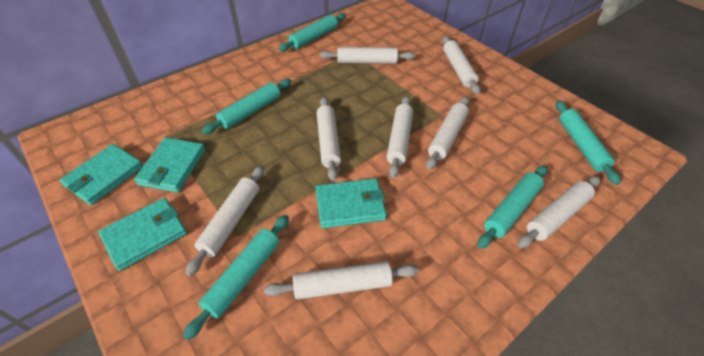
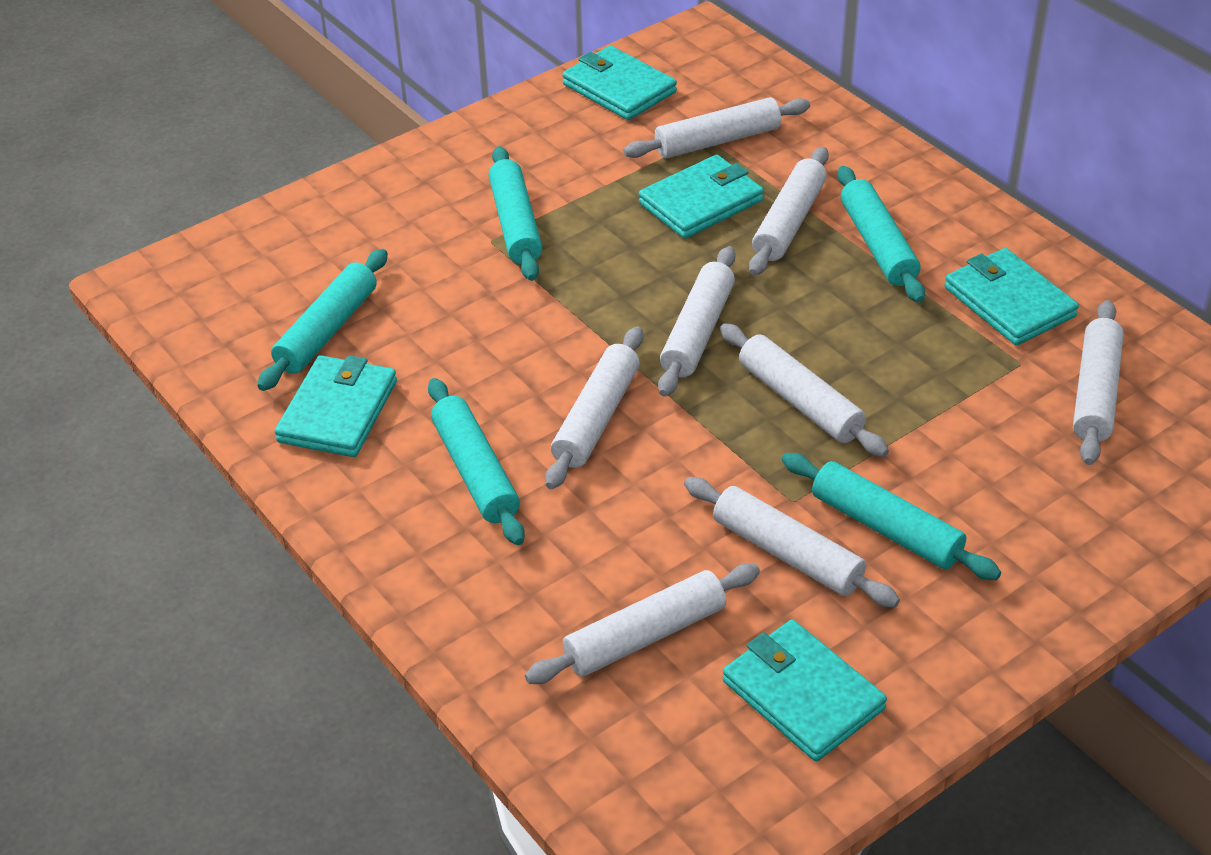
turquoise wallet: 4 -> 5

